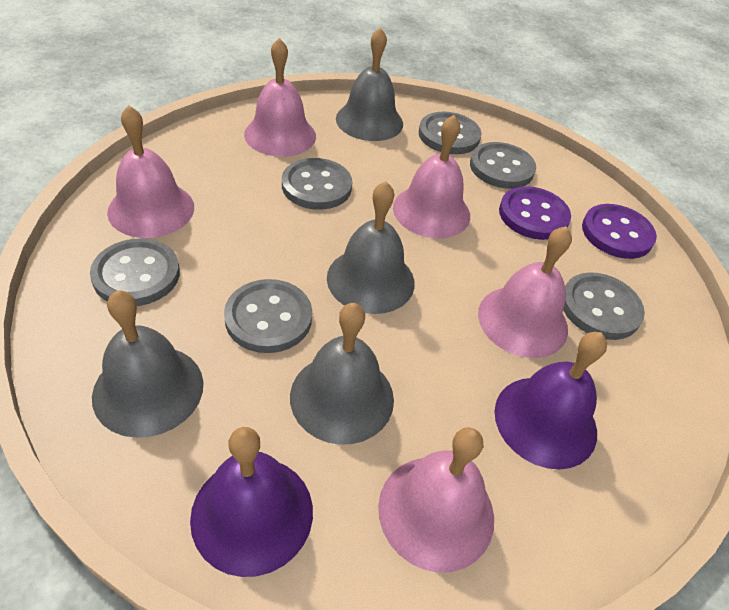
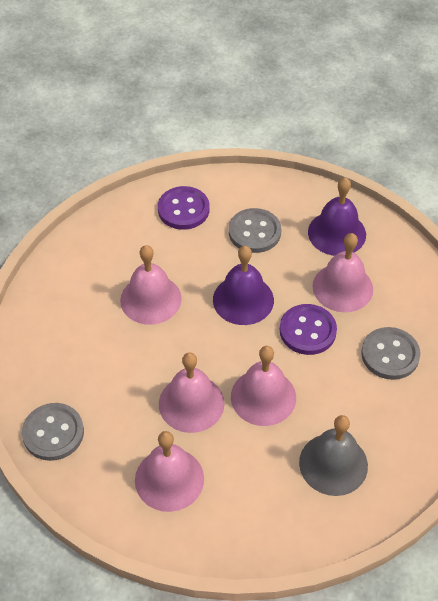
grey bell: 4 -> 1
grey button: 6 -> 3

